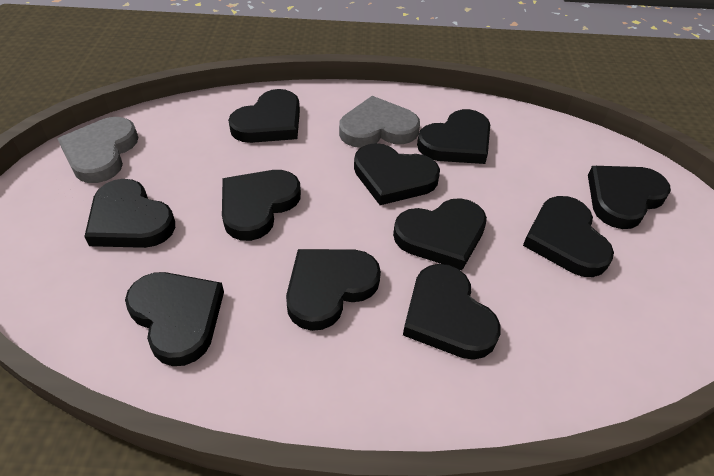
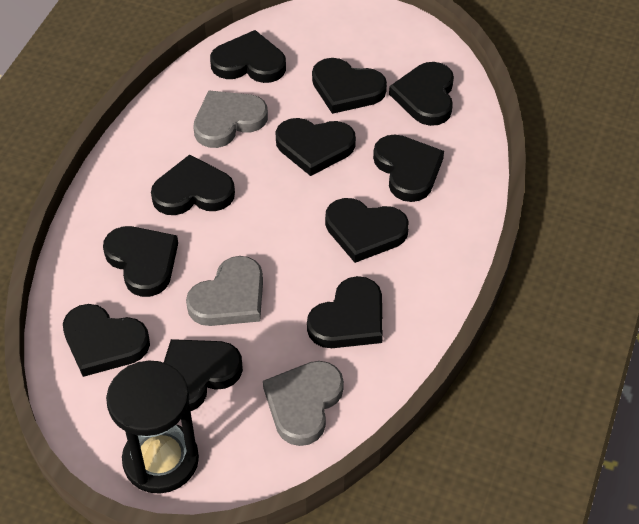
black hourglass: 0 -> 1
grey heart: 2 -> 3

